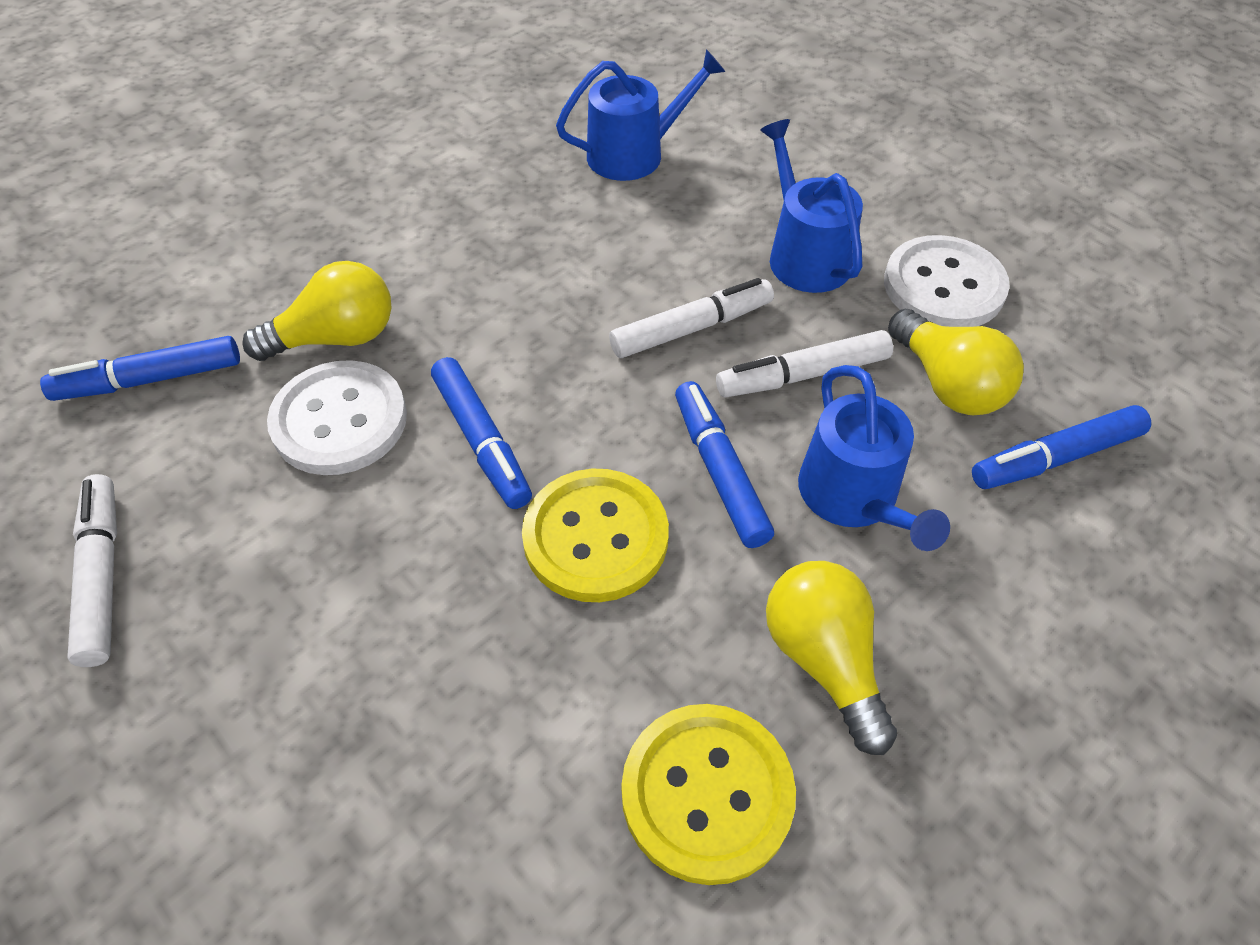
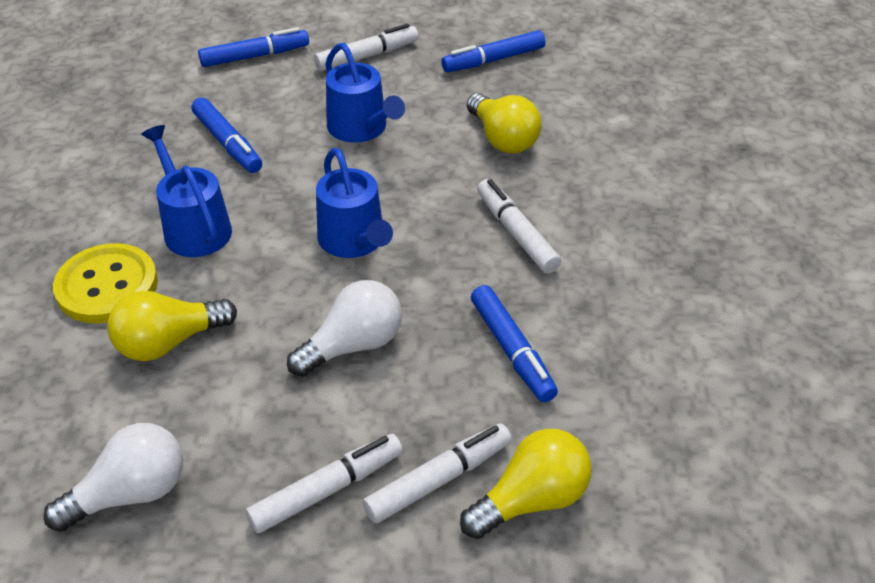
white button: 2 -> 0
white light bulb: 0 -> 2
white marker: 3 -> 4
yellow button: 2 -> 1

